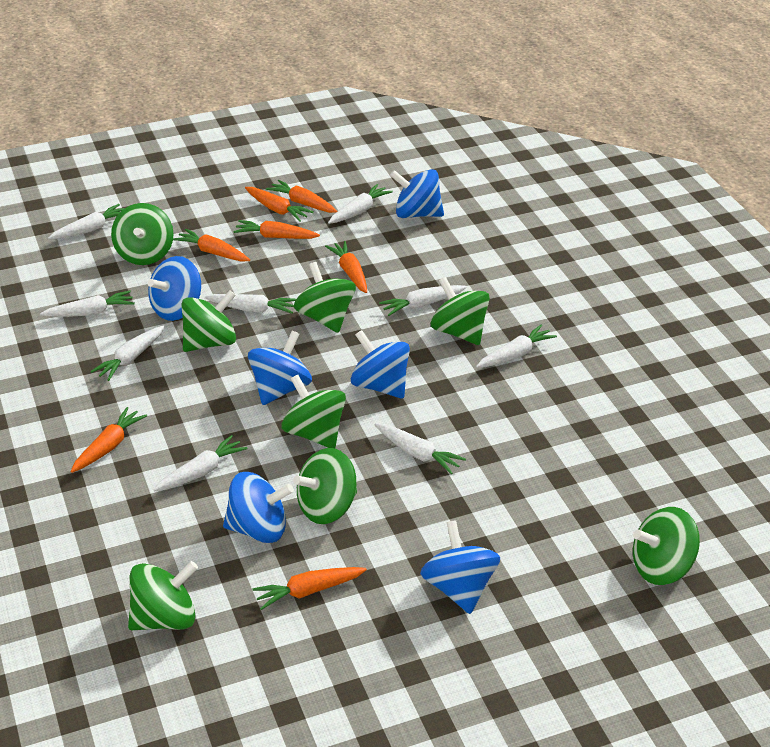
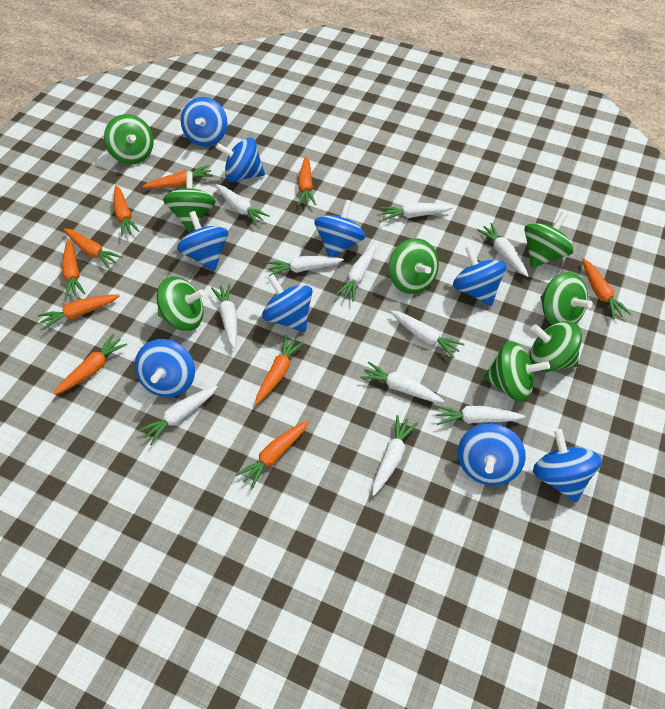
blue spinning top: 6 -> 9
orange carrot: 7 -> 10
white carrot: 9 -> 11

